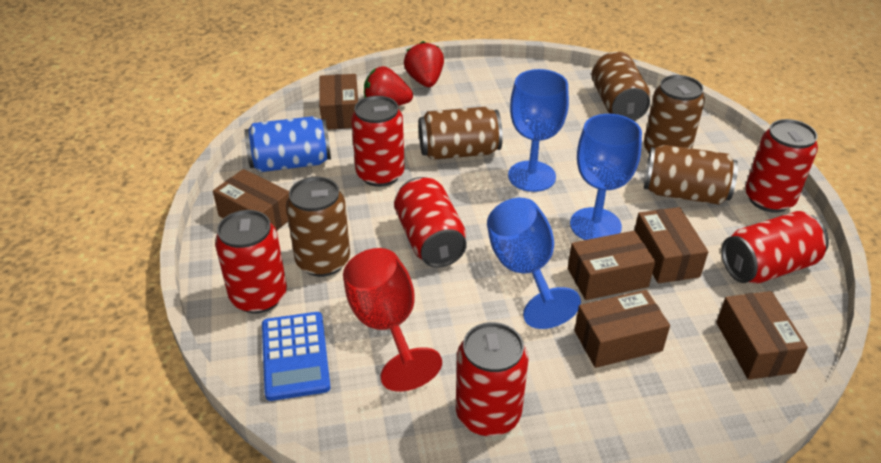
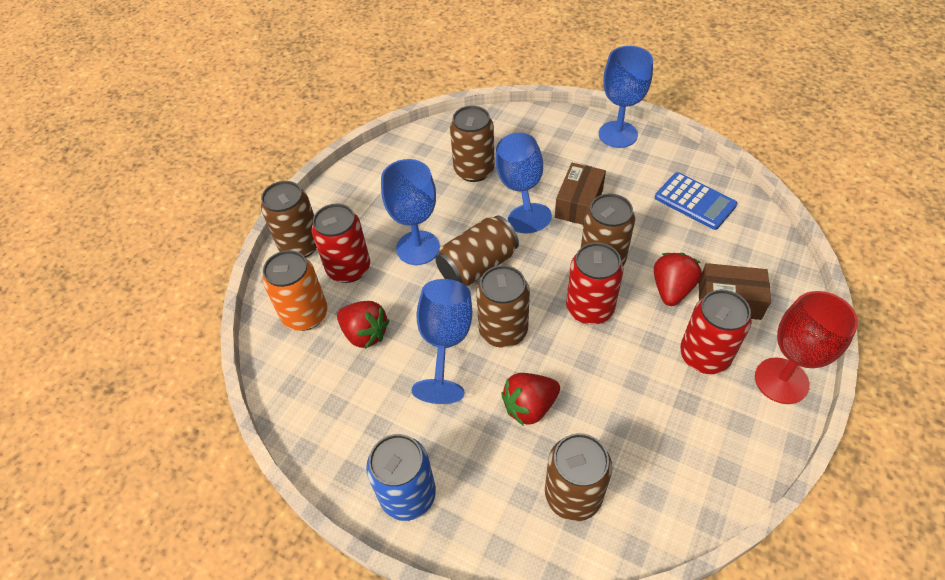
blue goblet: 3 -> 4
brown box: 6 -> 2
brown can: 5 -> 6
orange can: 0 -> 1
red can: 6 -> 3
red strawberry: 2 -> 3

